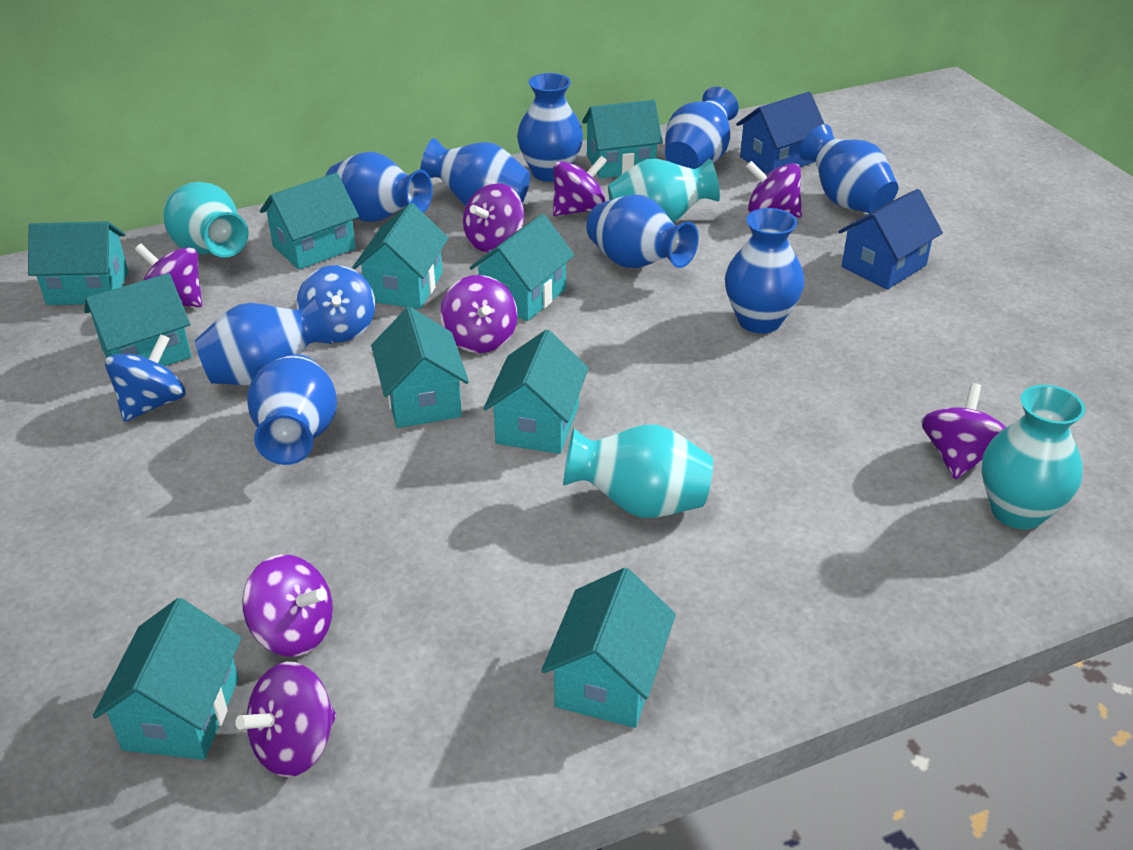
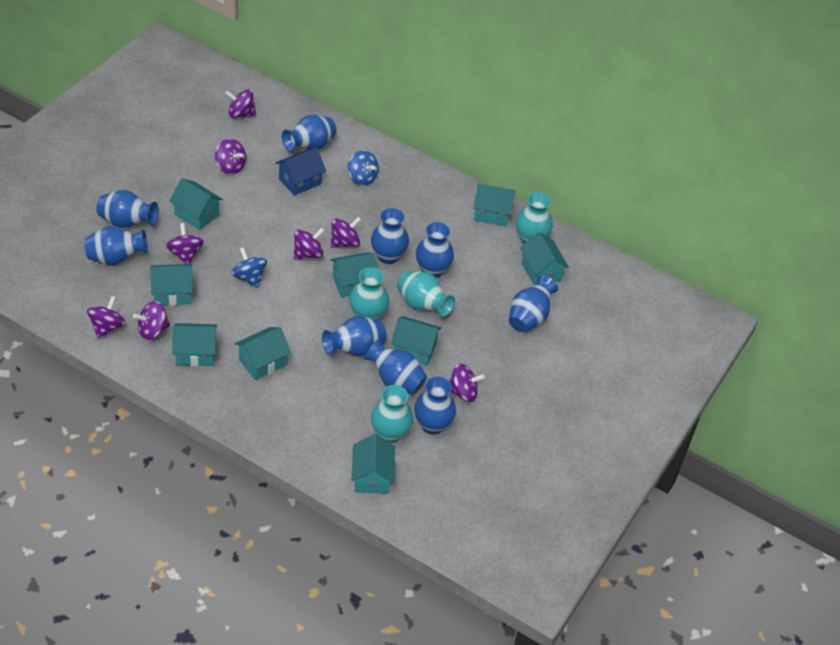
blue house: 2 -> 1
turquoise house: 10 -> 9

